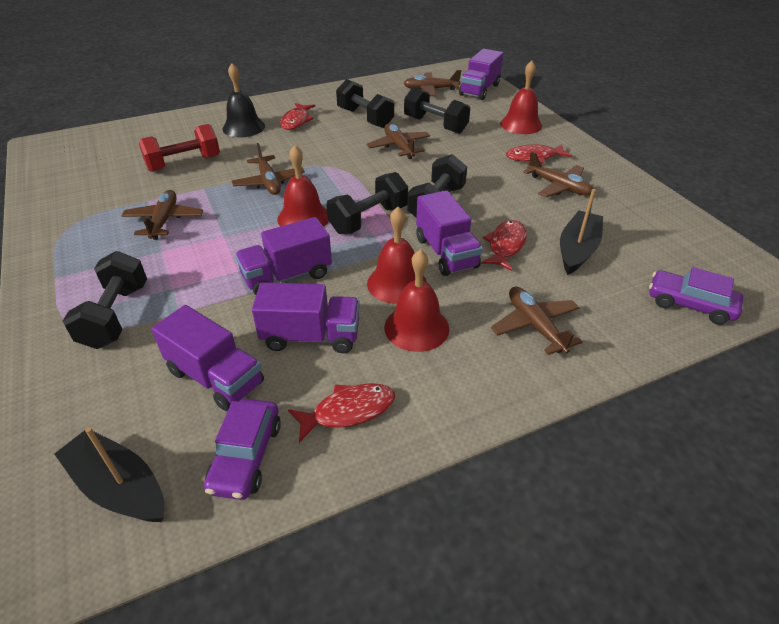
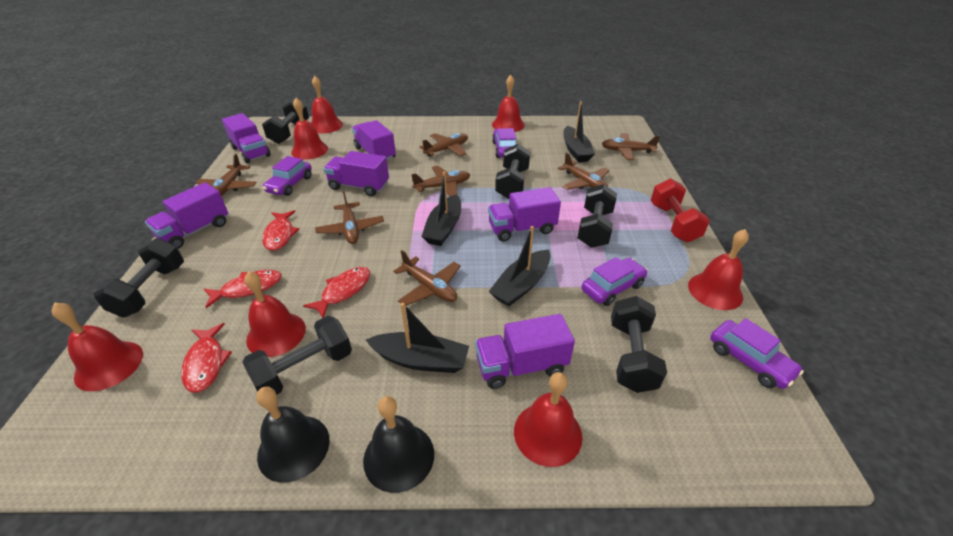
black bell: 1 -> 2
black boat: 2 -> 4
black dumbbell: 5 -> 6
brown plane: 6 -> 7
purple car: 2 -> 4
purple truck: 5 -> 6
red bell: 4 -> 7

